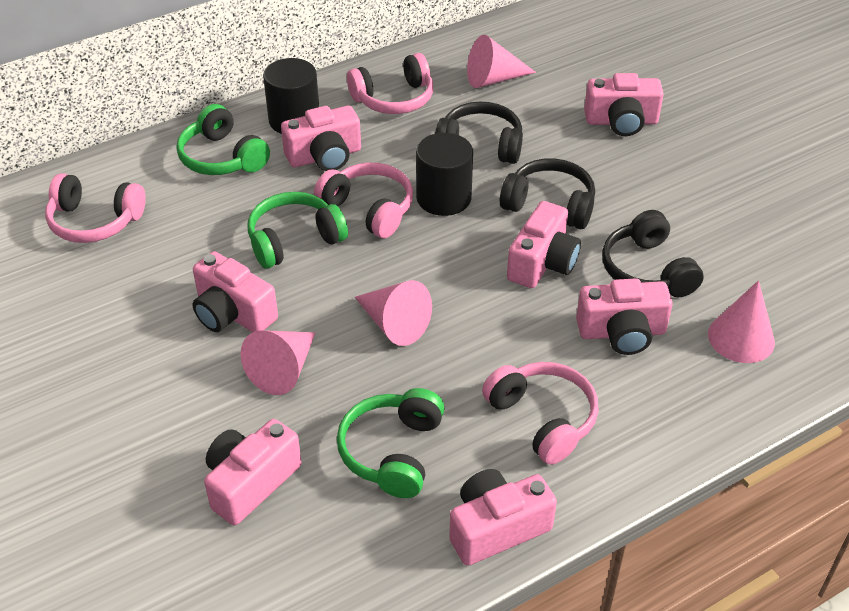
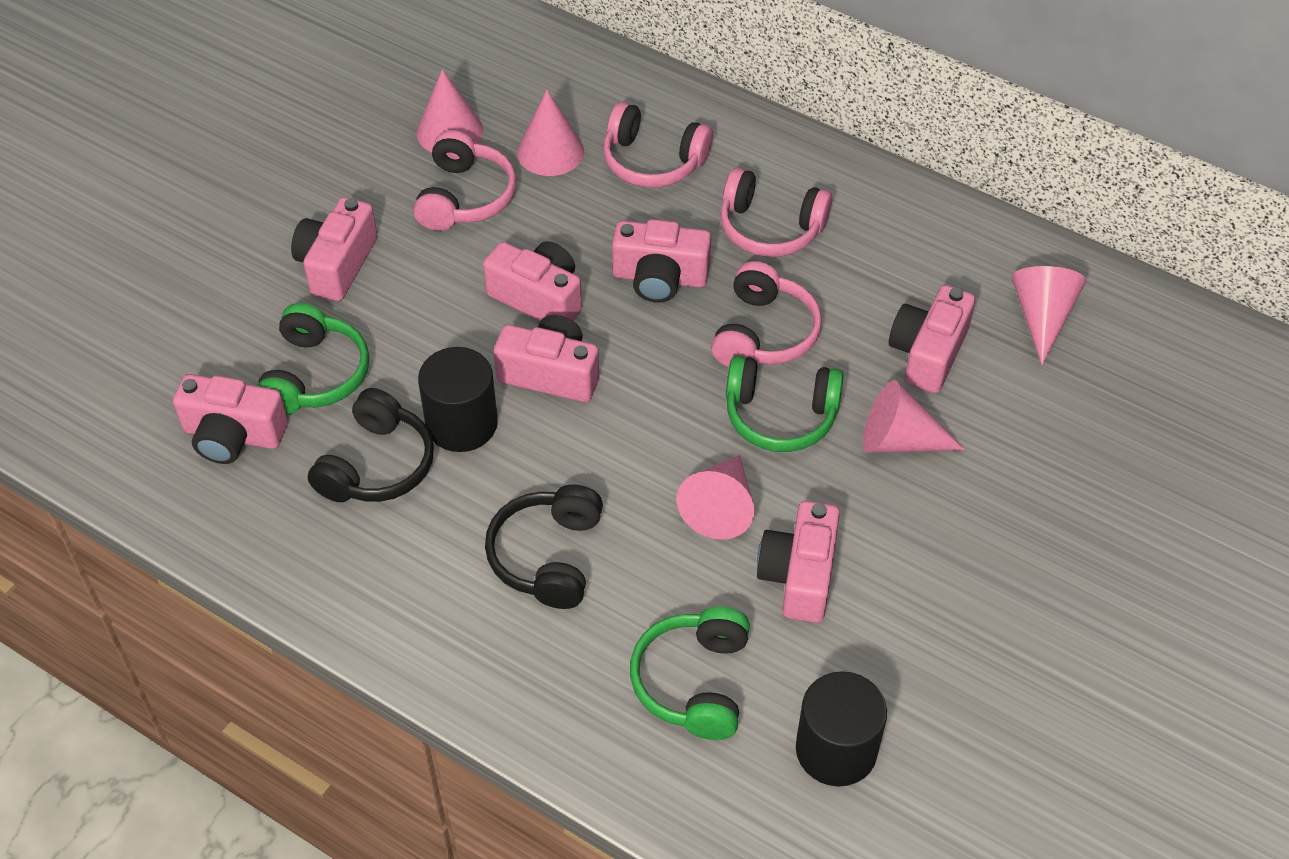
black headphones: 3 -> 2
pink cone: 4 -> 5

